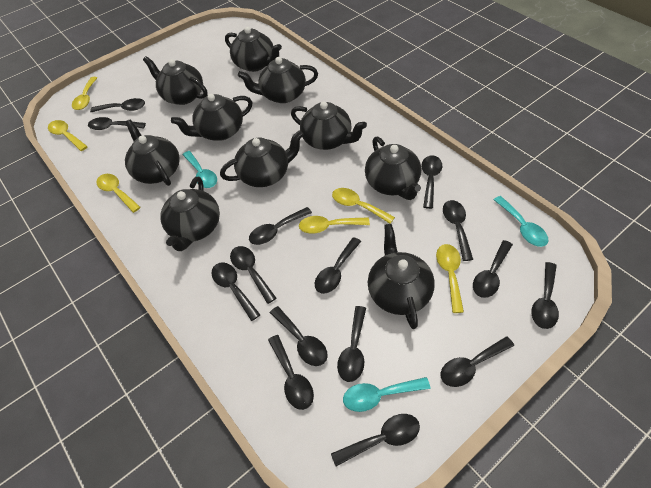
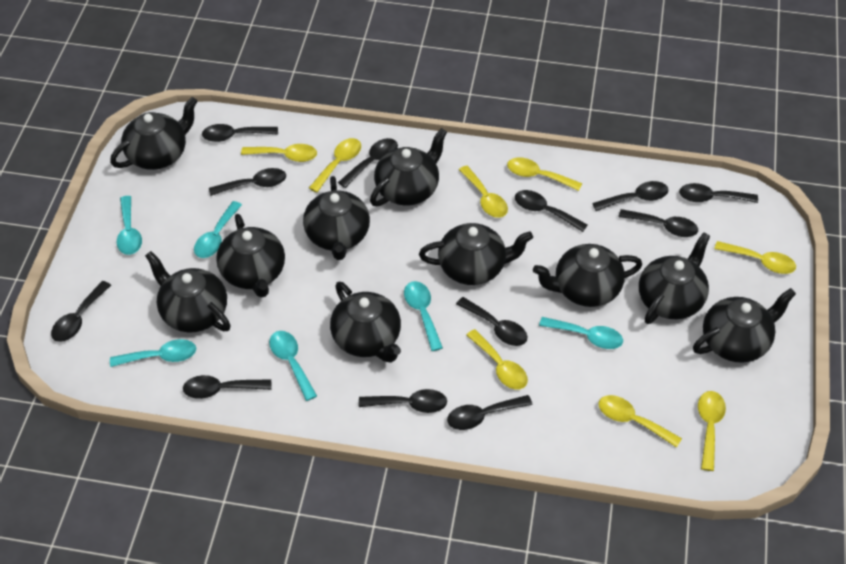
black spoon: 15 -> 12
turquoise spoon: 3 -> 6
yellow spoon: 6 -> 8

